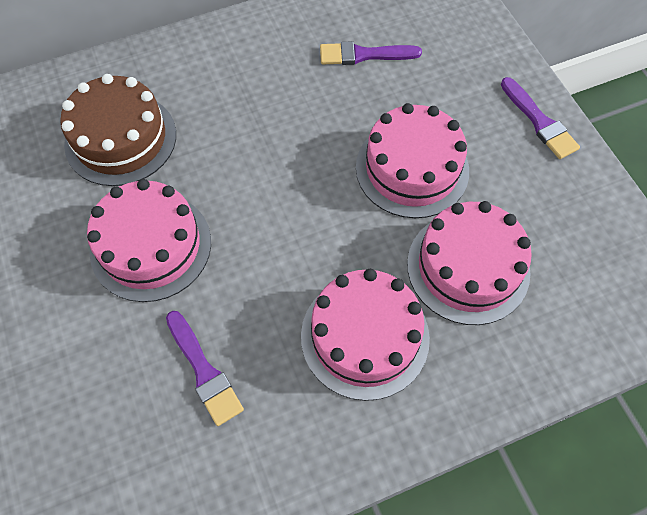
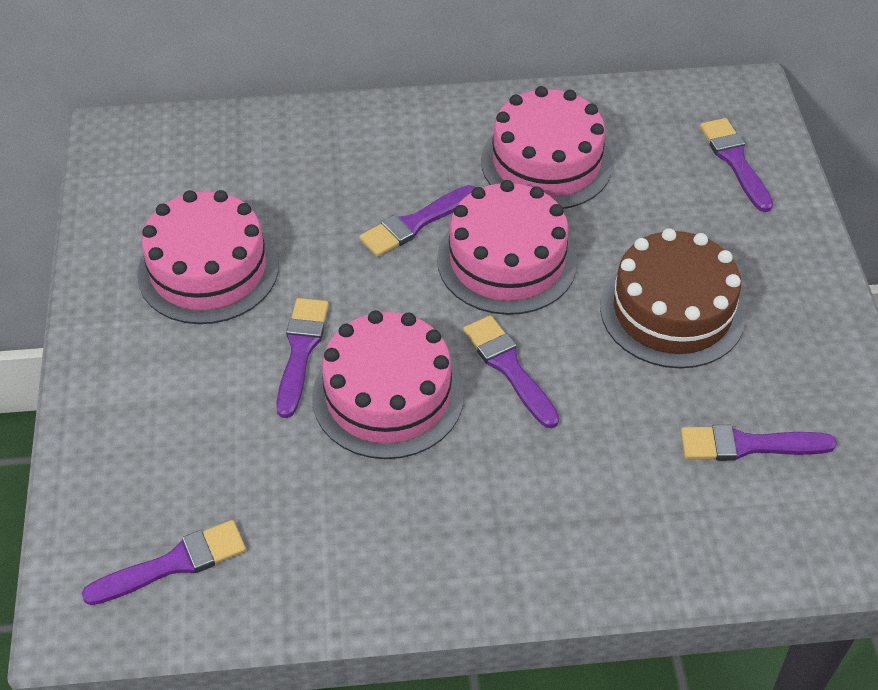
purple brush: 3 -> 6

